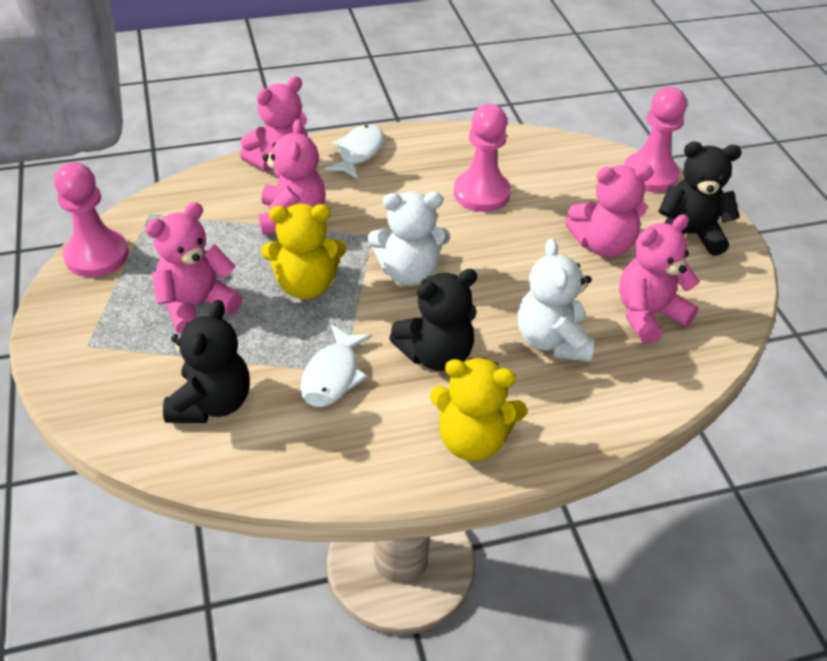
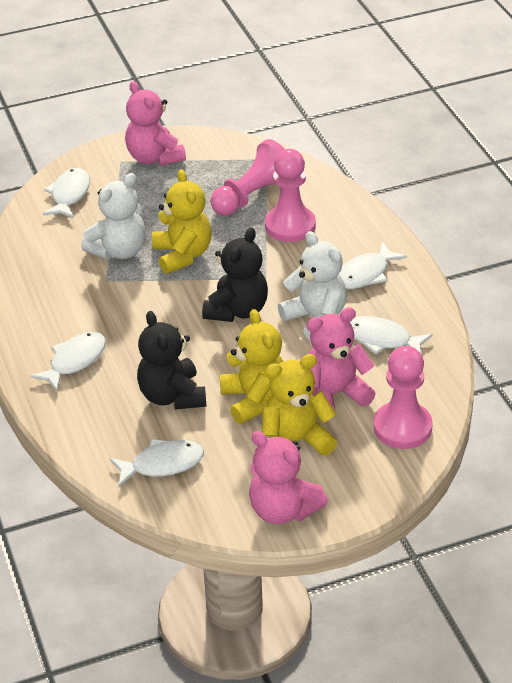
black teddy bear: 3 -> 2
pink teddy bear: 5 -> 3
white fish: 2 -> 5
yellow teddy bear: 2 -> 3

